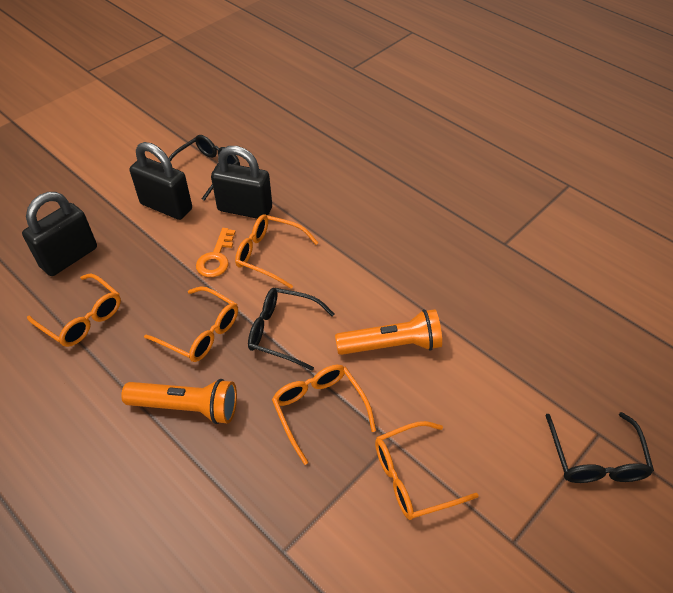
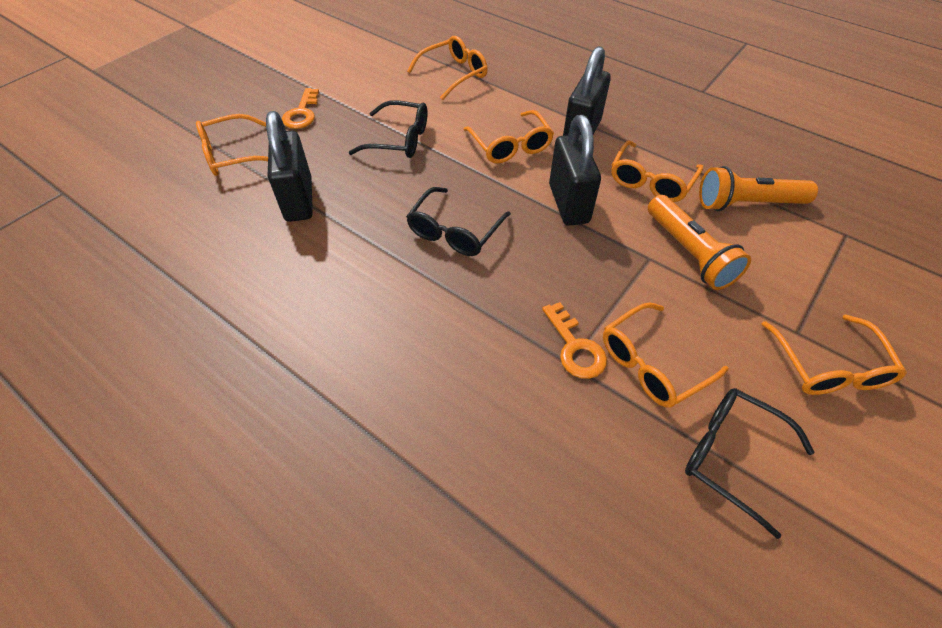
orange glasses: 5 -> 6
orange key: 1 -> 2

